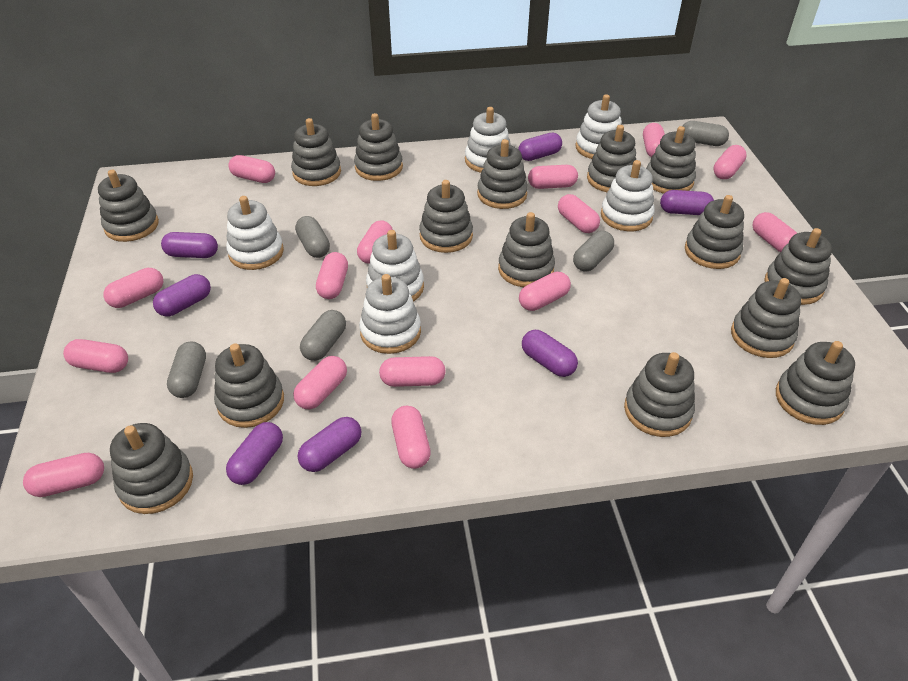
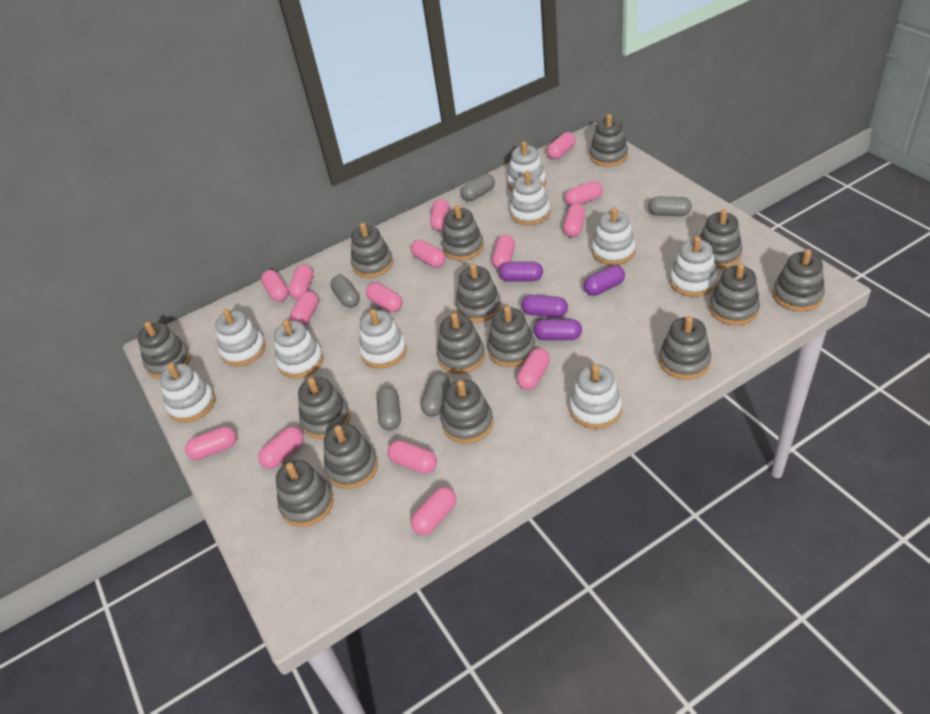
purple capsule: 7 -> 4
white stacking toy: 6 -> 9

